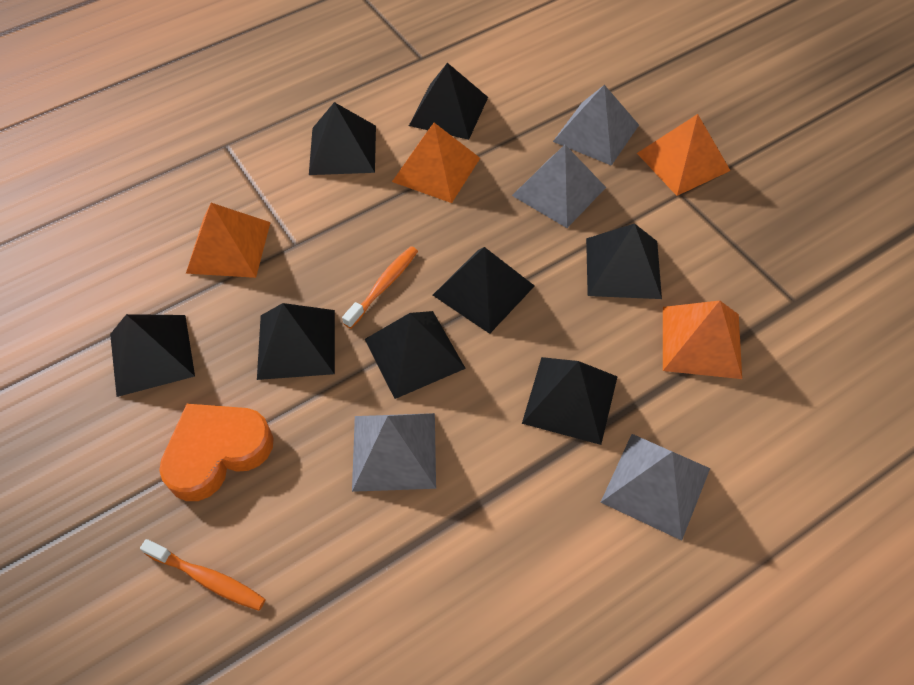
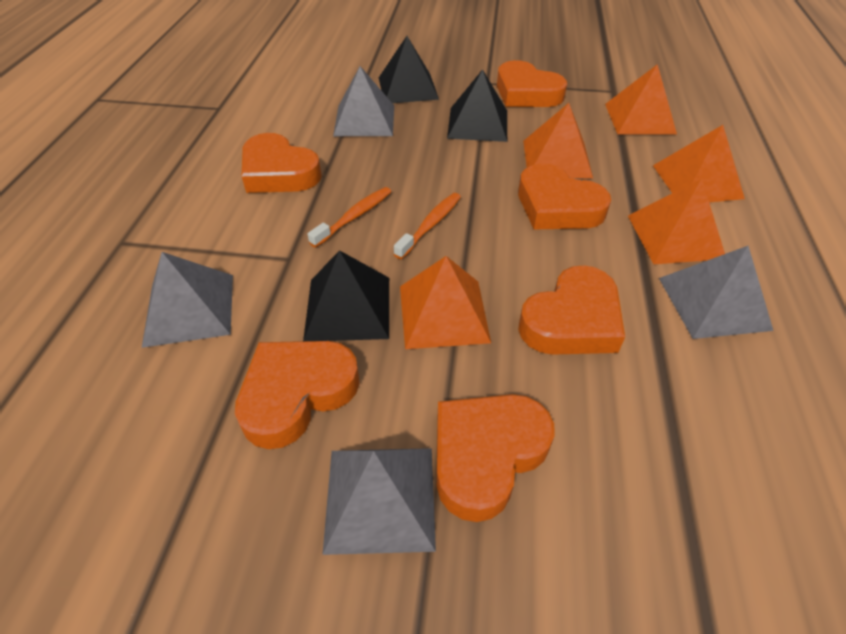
black pyramid: 8 -> 3
orange heart: 1 -> 6
orange pyramid: 4 -> 5

